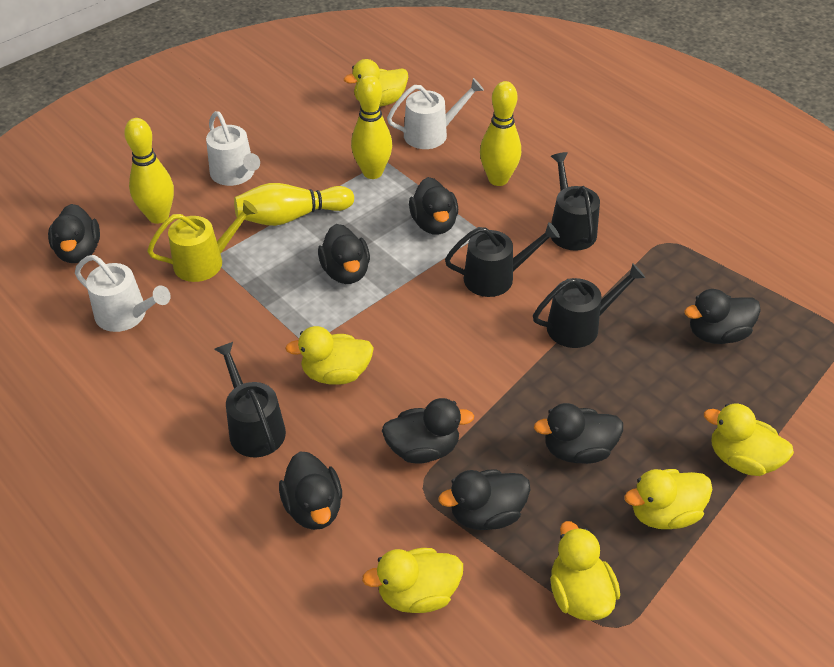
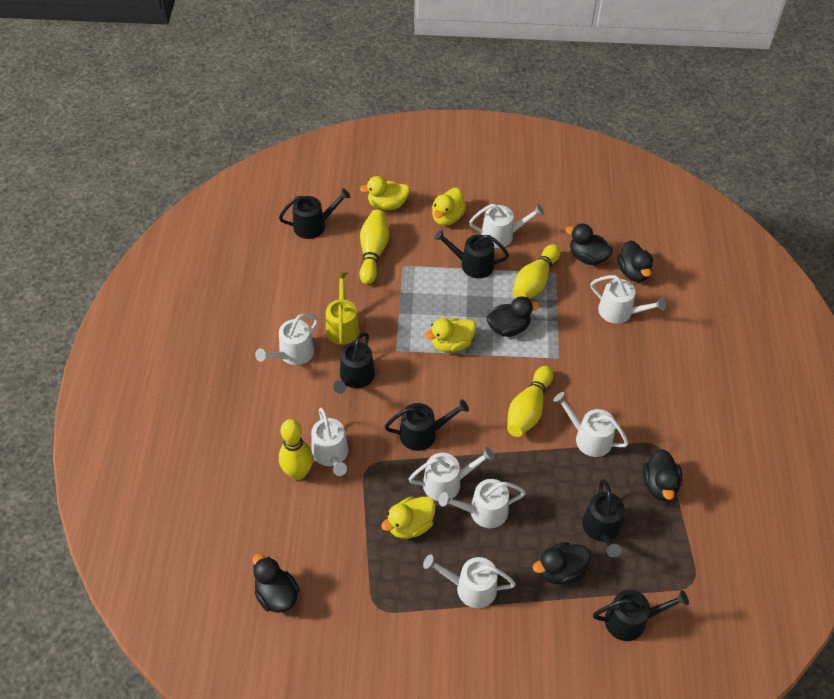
black duck: 8 -> 6
black watering can: 4 -> 6
white watering can: 3 -> 8
yellow duck: 6 -> 4

